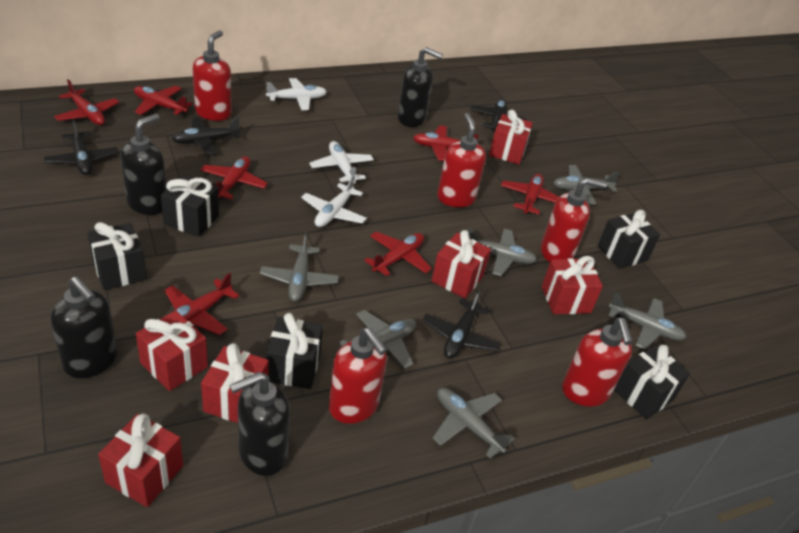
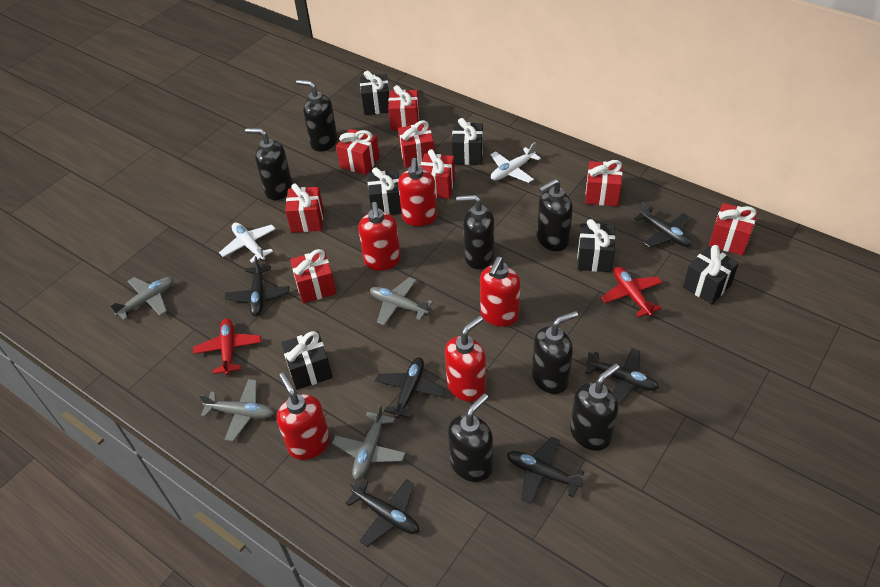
black gift: 5 -> 6
black plane: 4 -> 6
black soap dispenser: 4 -> 7
grey plane: 6 -> 4
red gift: 6 -> 8
red plane: 7 -> 2
white plane: 3 -> 2

